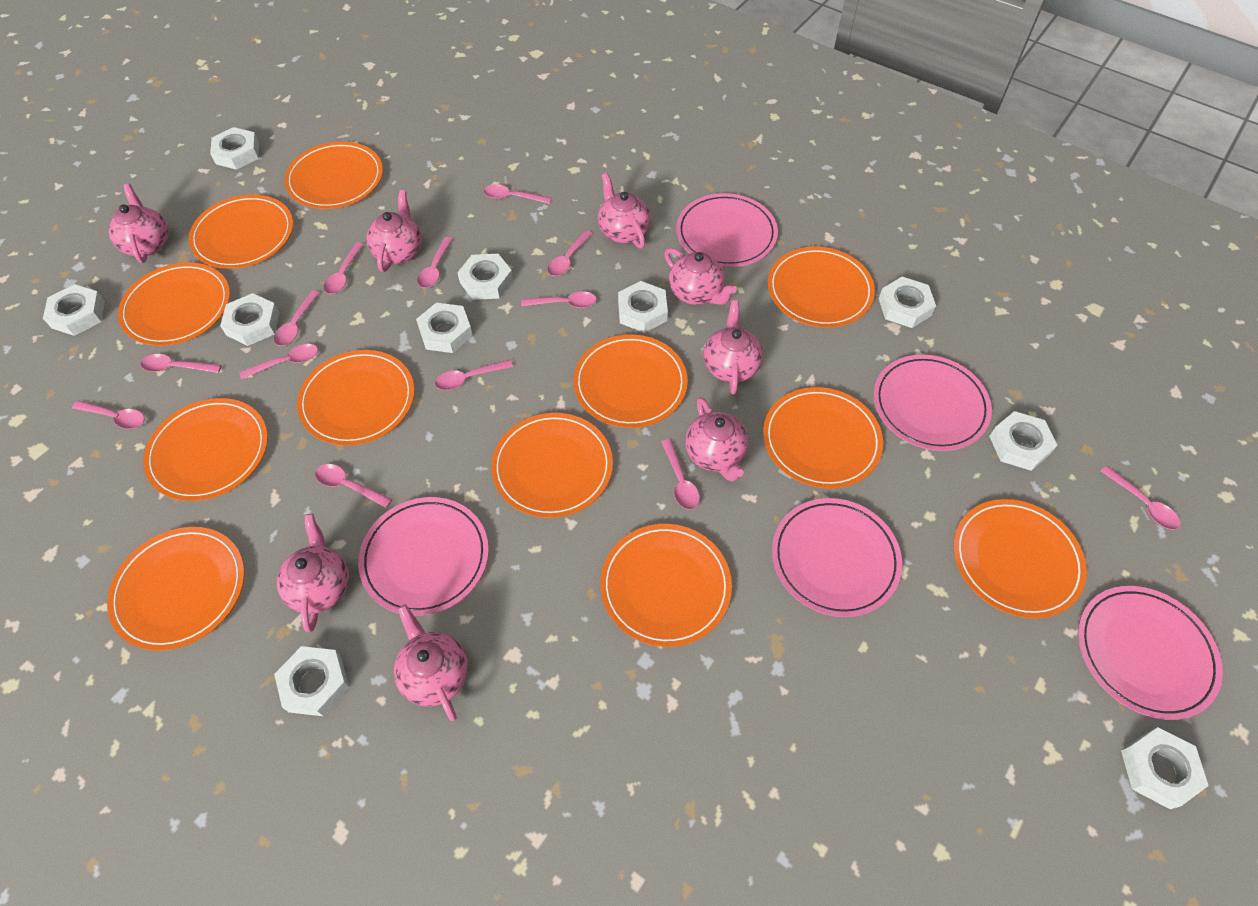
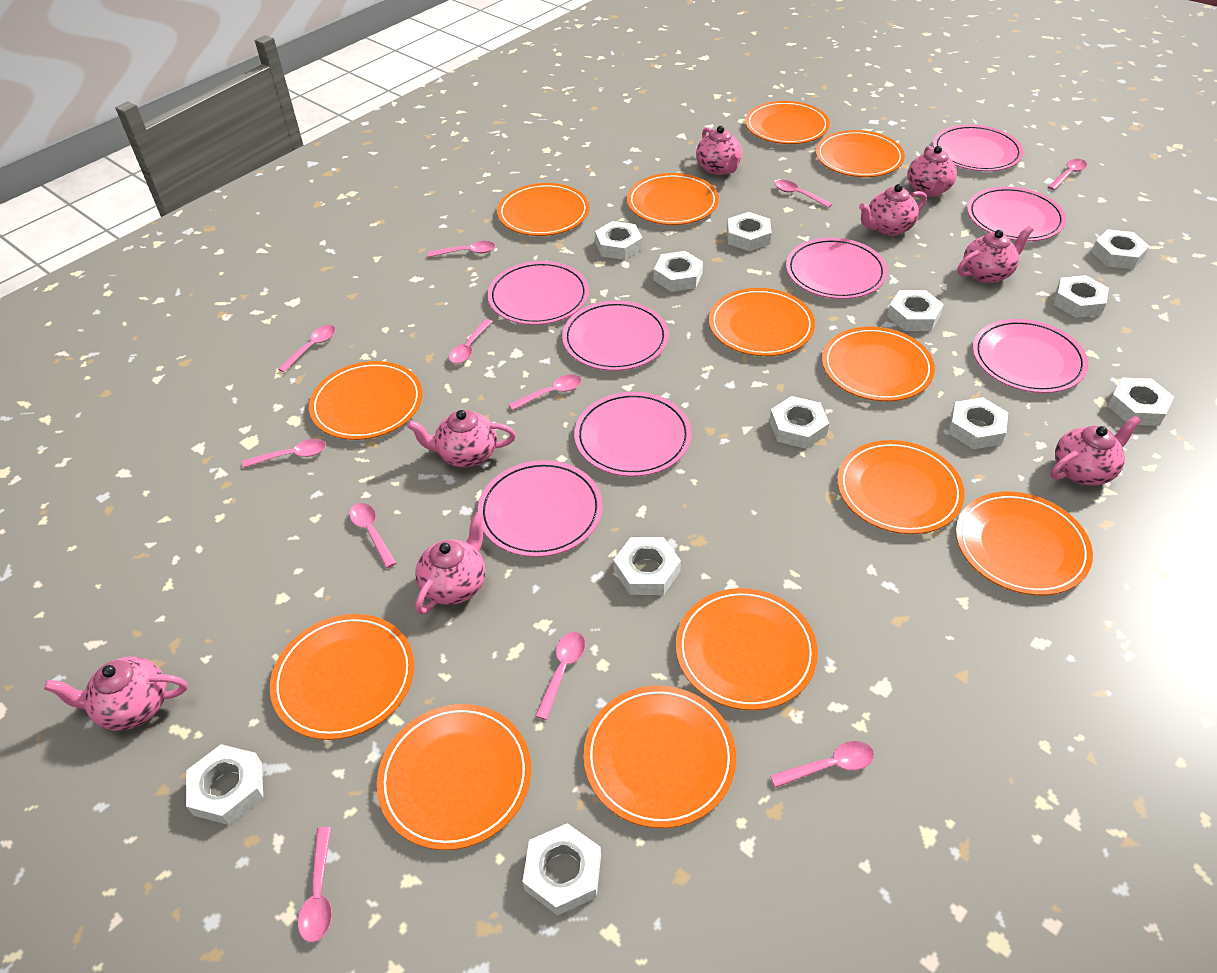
orange plate: 12 -> 13
pink plate: 5 -> 8
pink spoon: 13 -> 11
white nut: 10 -> 12

